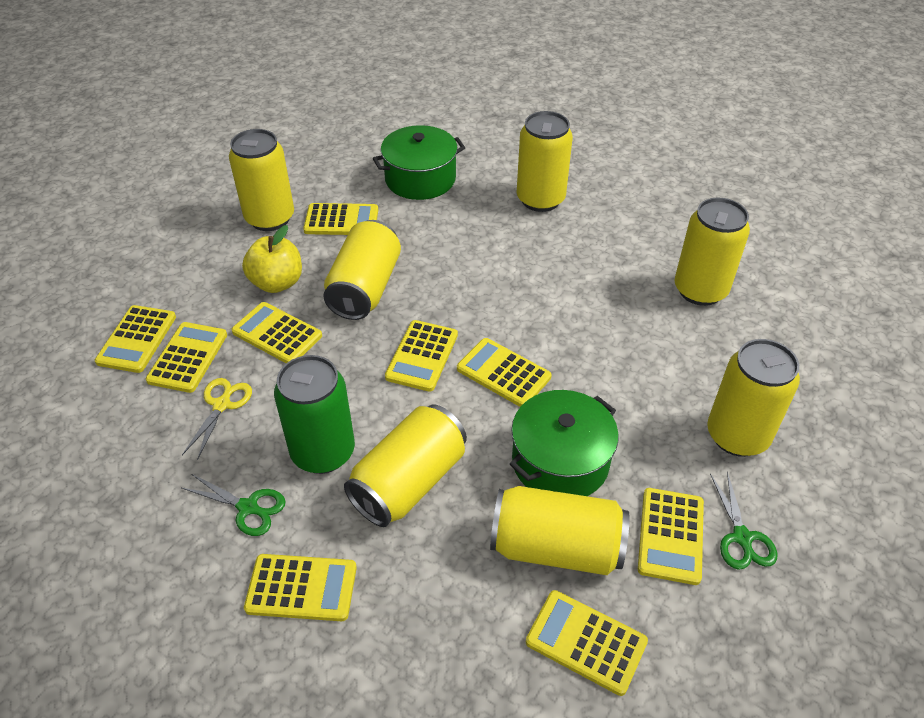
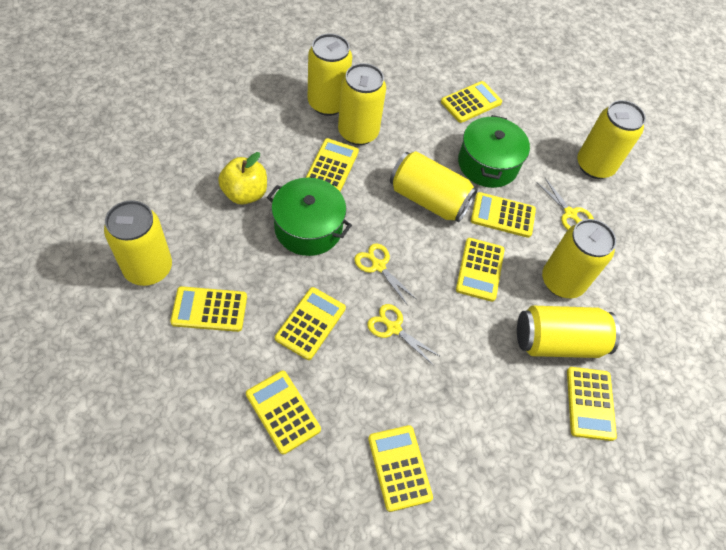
green can: 1 -> 0
green scissors: 2 -> 0
yellow scissors: 1 -> 3

